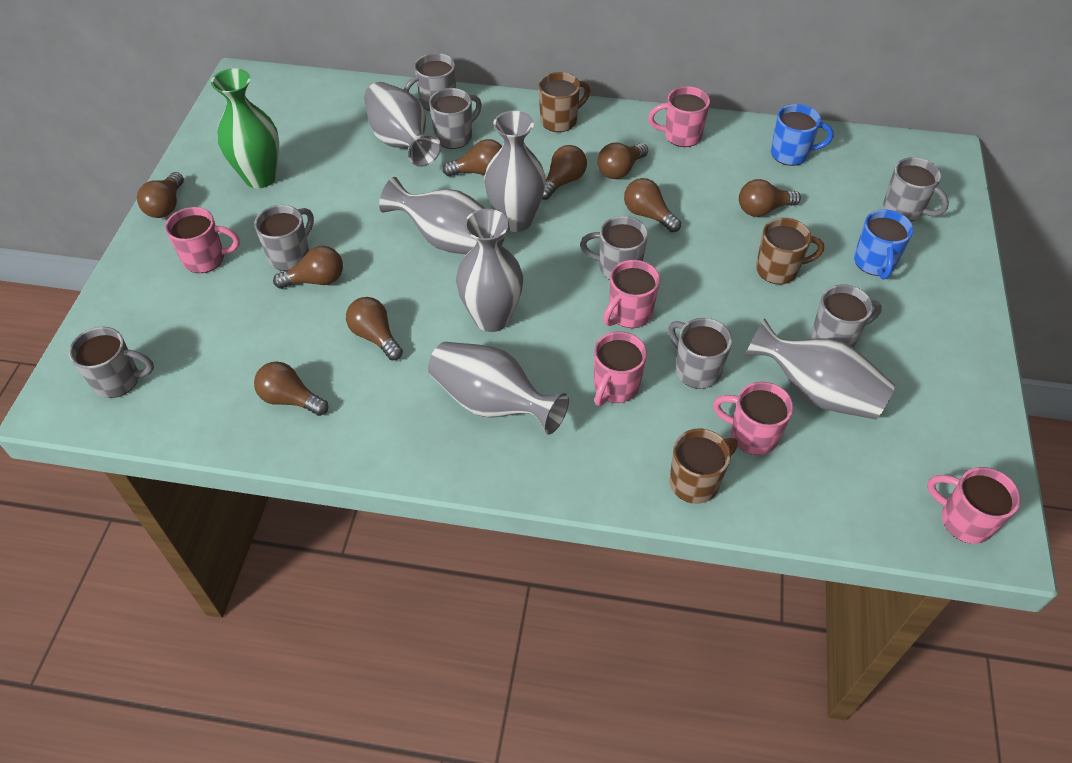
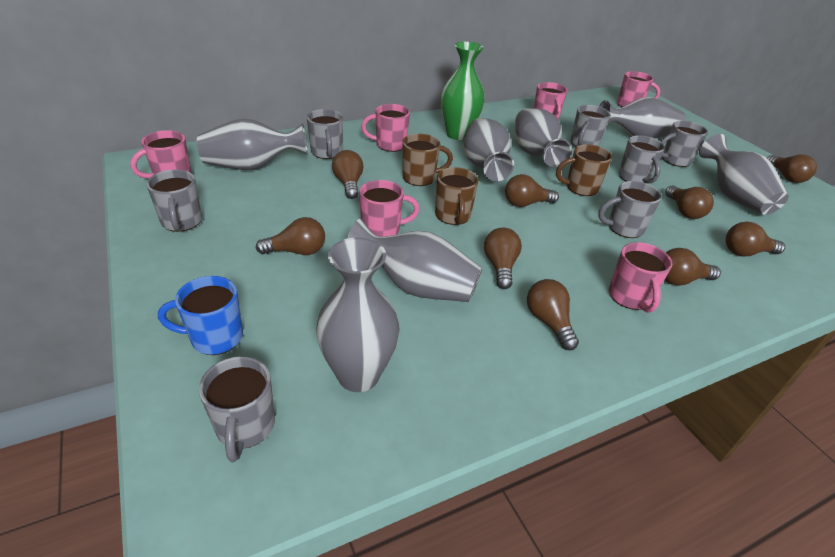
blue mug: 2 -> 1
grey mug: 8 -> 7
grey vase: 6 -> 7

